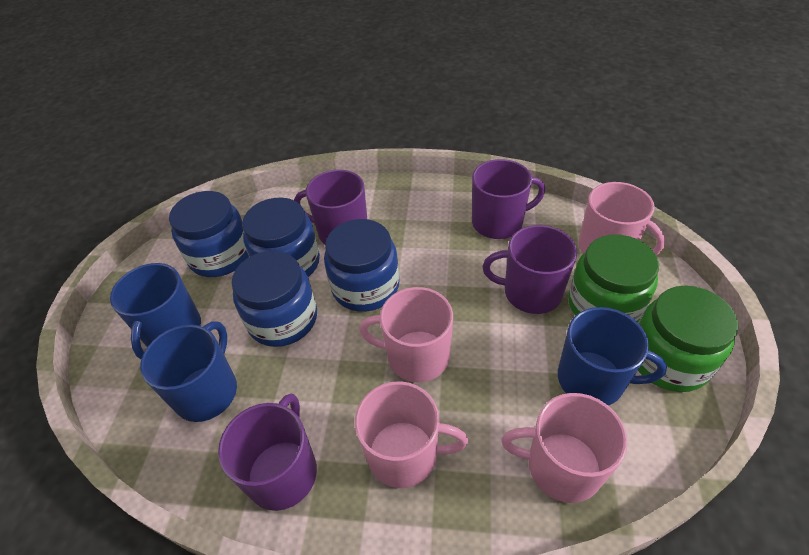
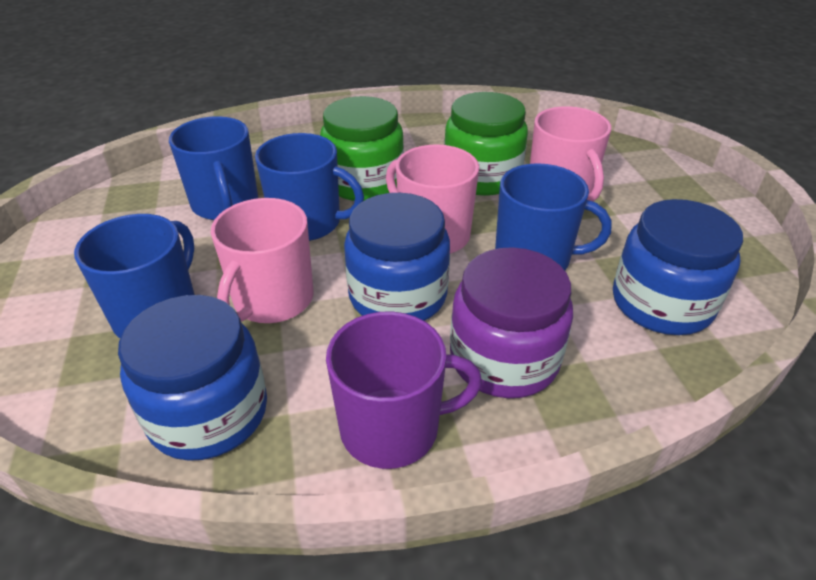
blue jar: 4 -> 3
blue mug: 3 -> 4
pink mug: 4 -> 3
purple jar: 0 -> 1
purple mug: 4 -> 1

